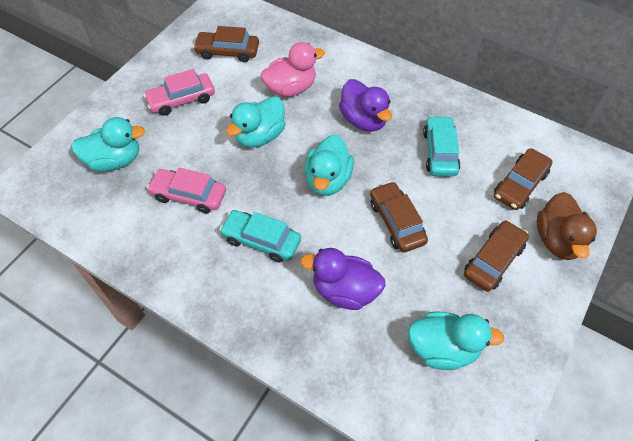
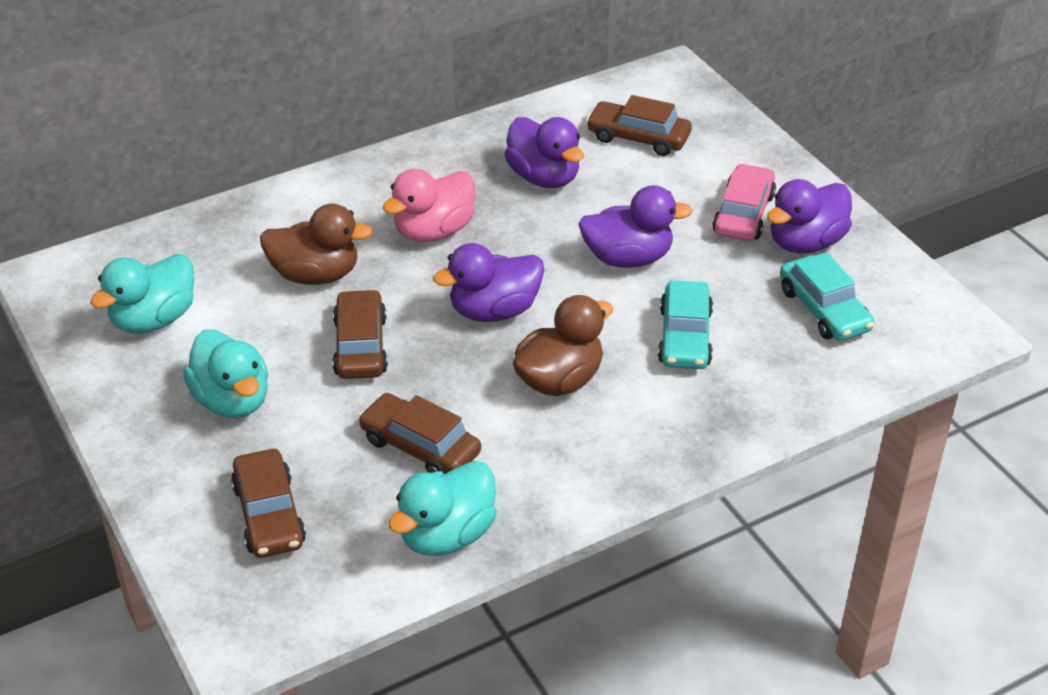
brown duck: 1 -> 2
pink car: 2 -> 1
purple duck: 2 -> 4
turquoise duck: 4 -> 3

